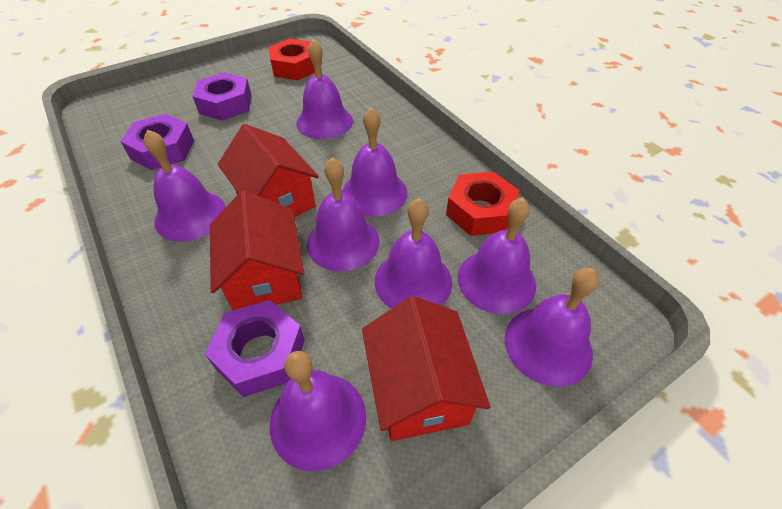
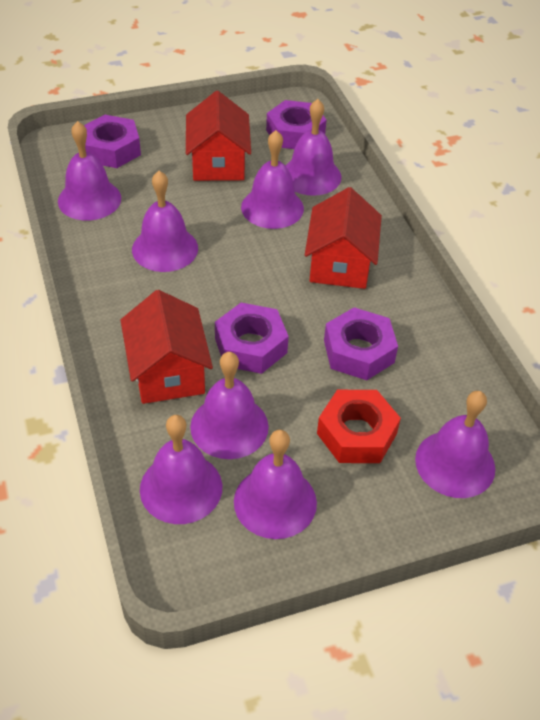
purple nut: 3 -> 4
red nut: 2 -> 1

